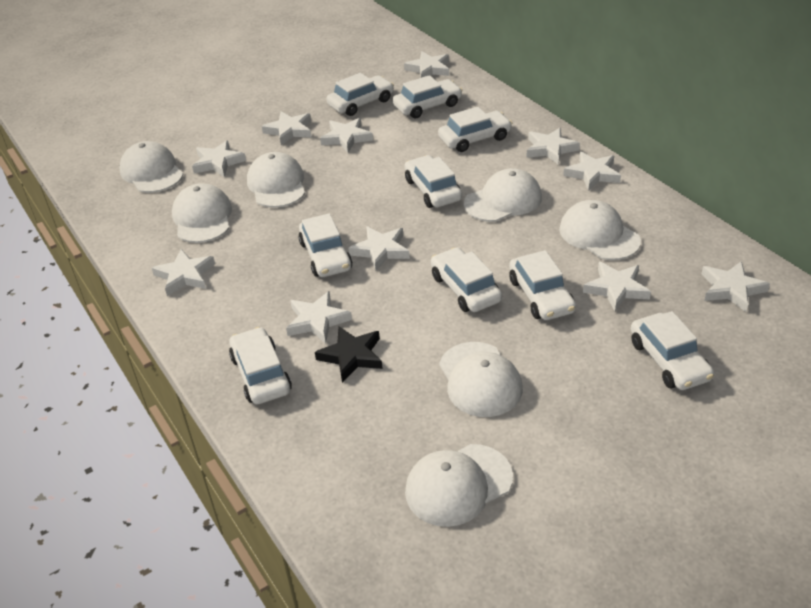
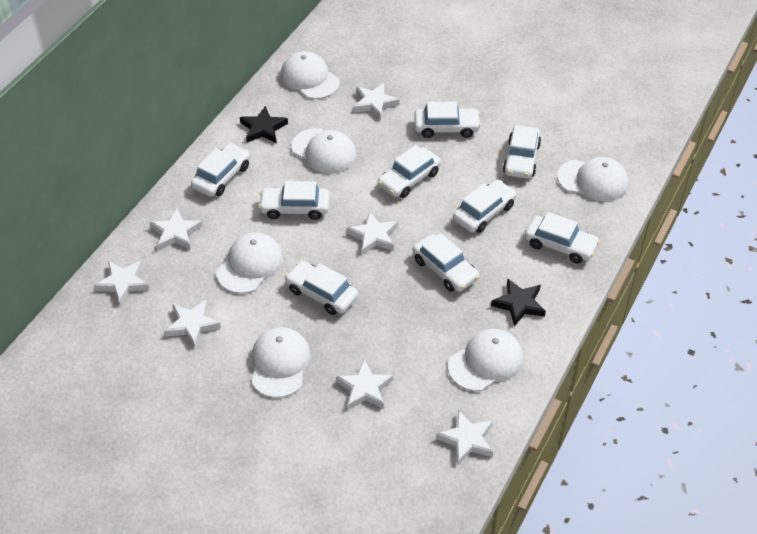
black star: 1 -> 2
white cap: 7 -> 6
white star: 11 -> 7

